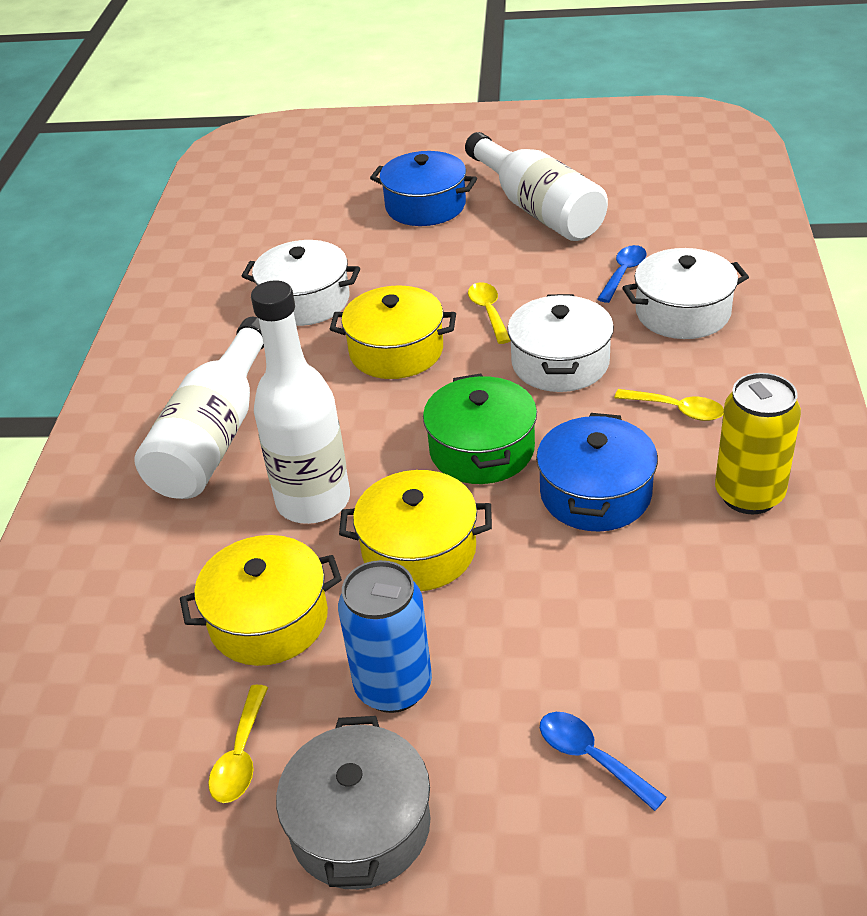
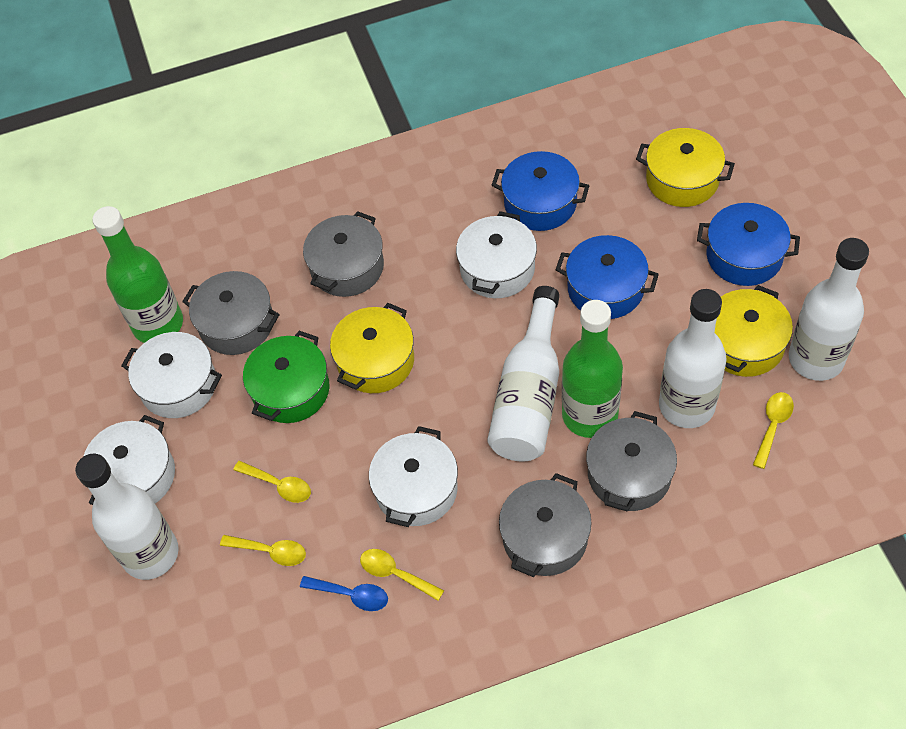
blue can: 1 -> 0
blue pot: 2 -> 3
blue spoon: 2 -> 1
green bottle: 0 -> 2
grey pot: 1 -> 4
white bottle: 3 -> 4
white pot: 3 -> 4
yellow can: 1 -> 0
yellow spoon: 3 -> 4

